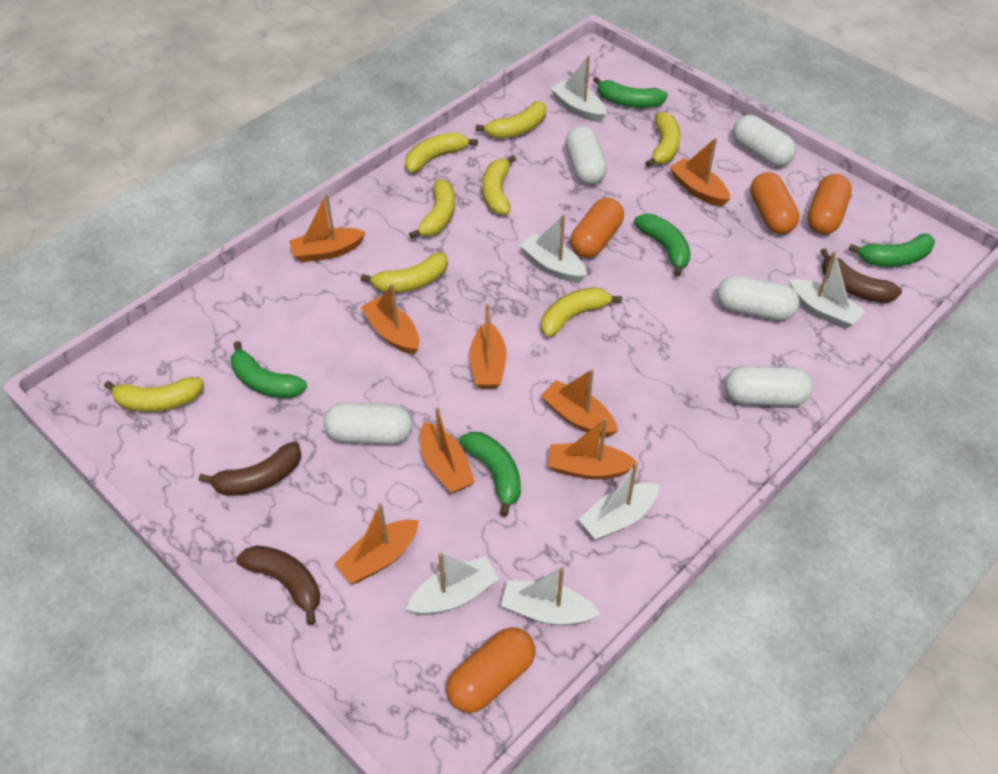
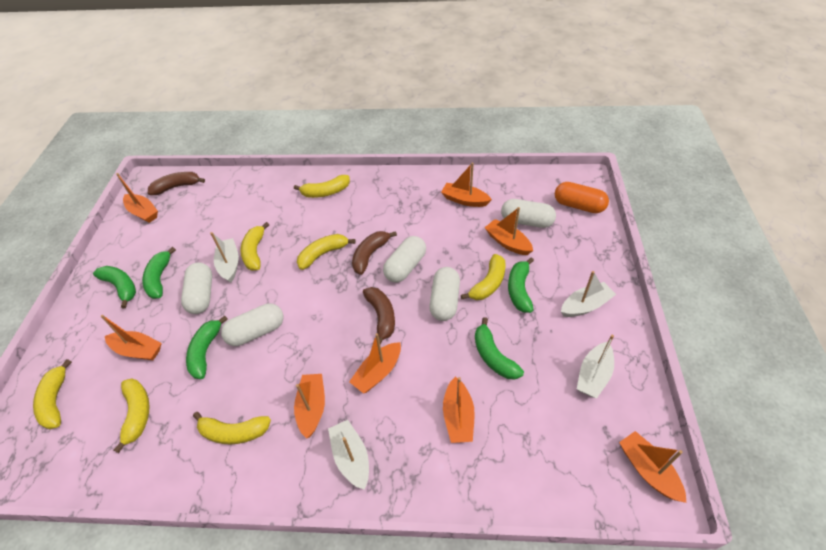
orange capsule: 4 -> 1
white boat: 6 -> 4
yellow banana: 8 -> 7

